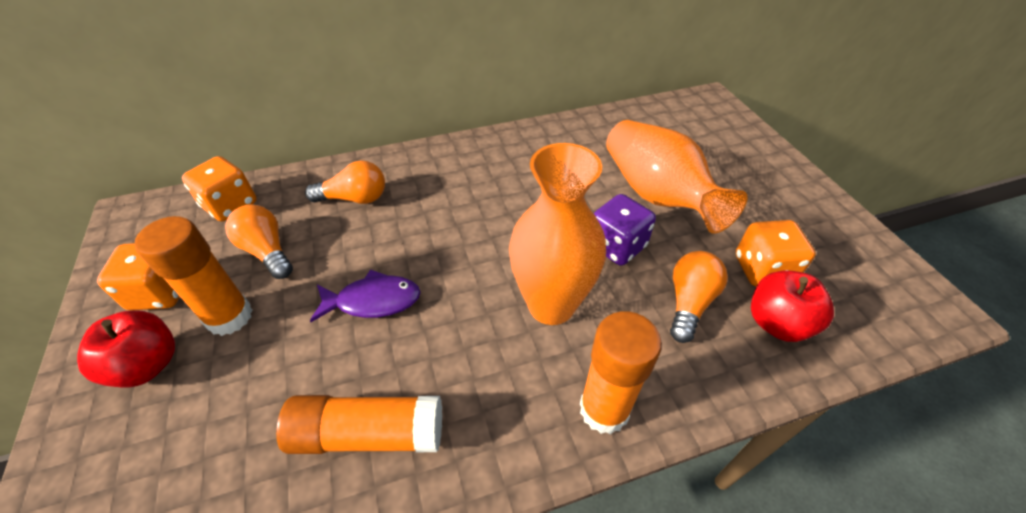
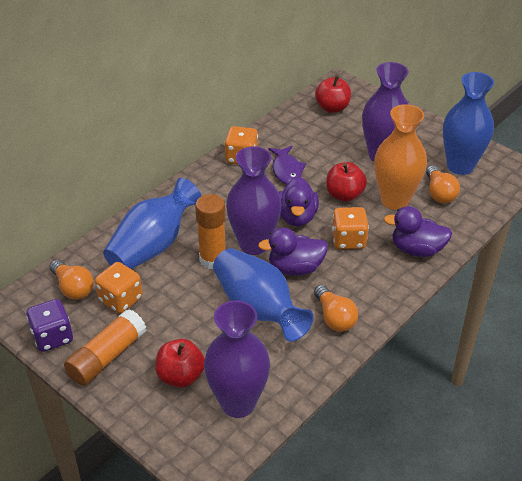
blue vase: 0 -> 3
orange glue stick: 3 -> 2
orange vase: 2 -> 1
purple duck: 0 -> 3
purple vase: 0 -> 3
red apple: 2 -> 3

